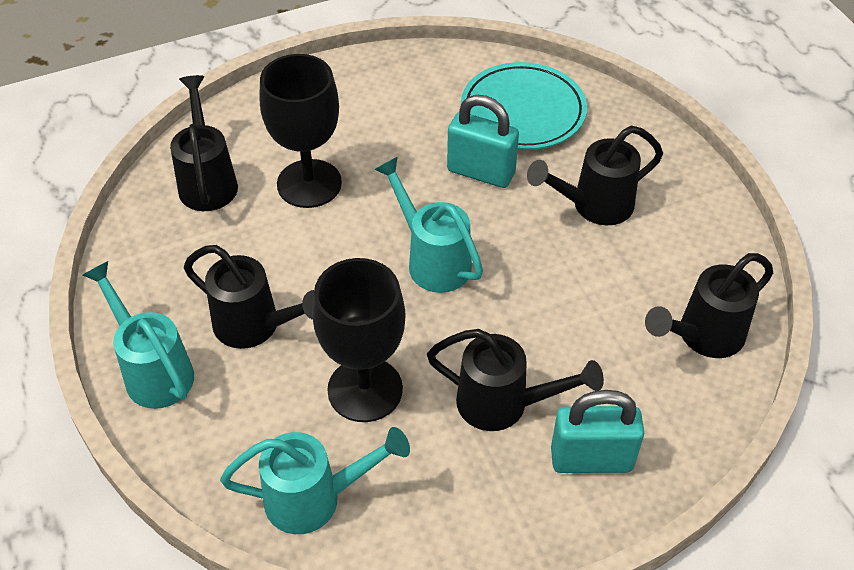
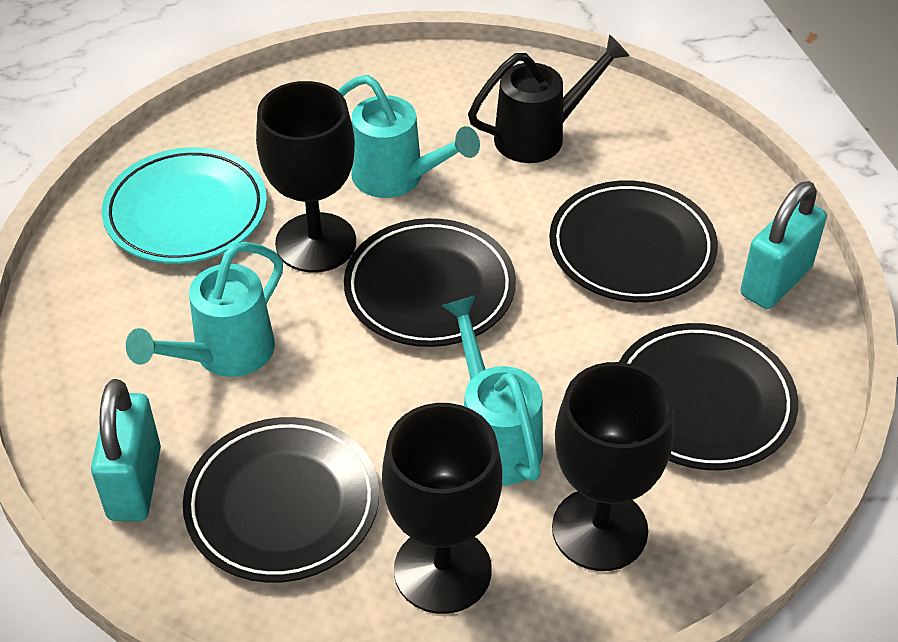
black goblet: 2 -> 3
black plate: 0 -> 4
black watering can: 5 -> 1

